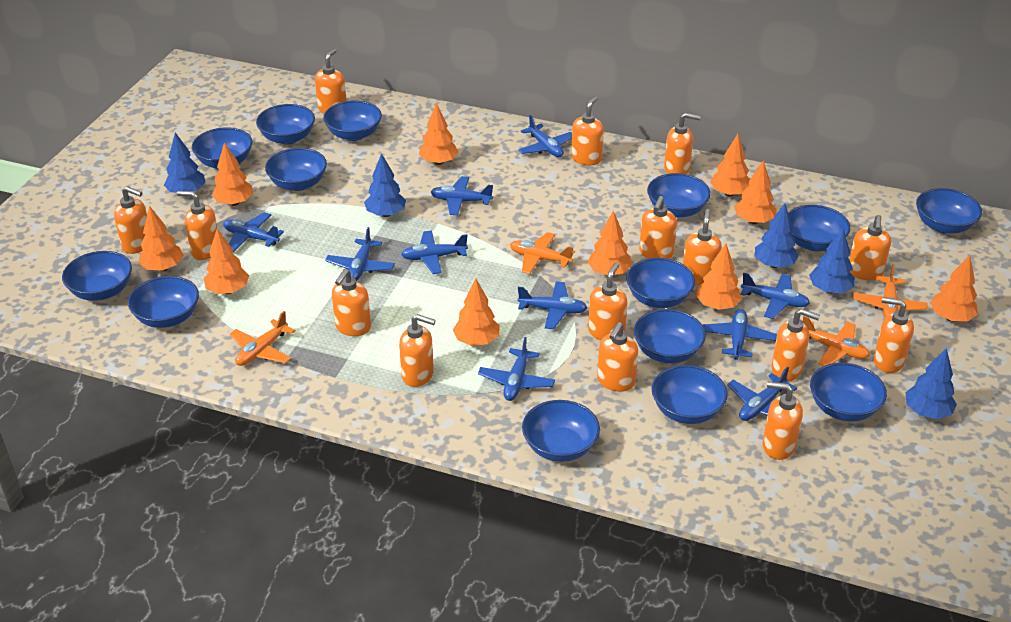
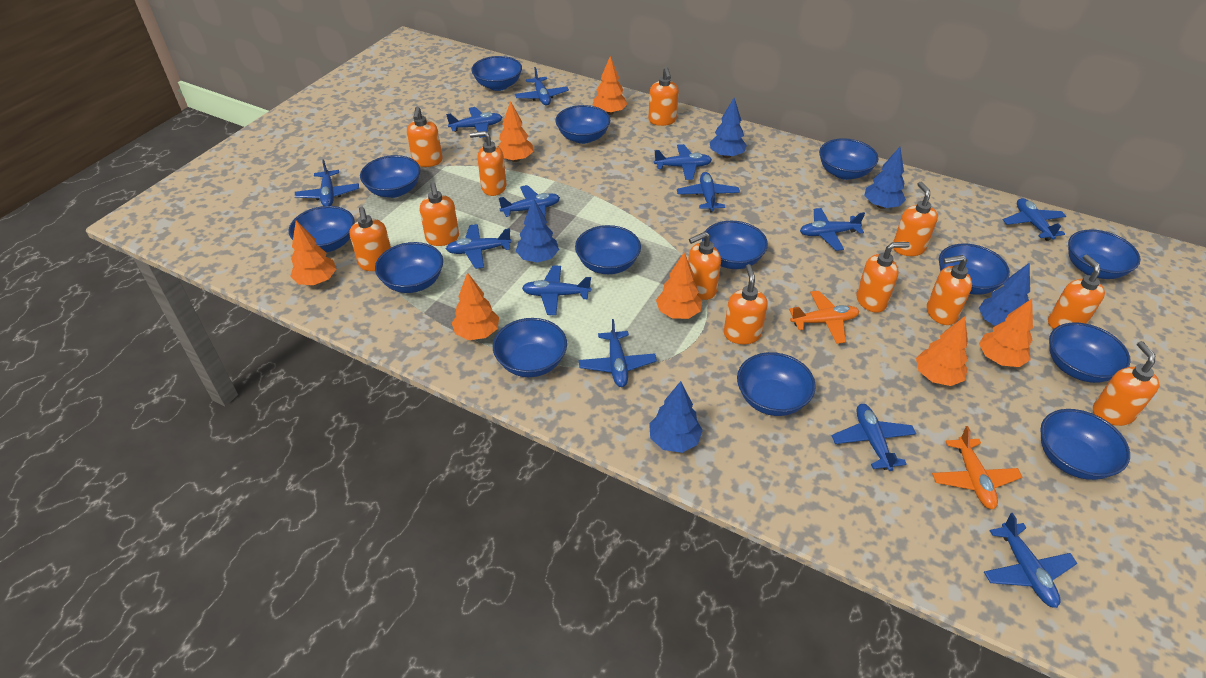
blue plane: 10 -> 13
orange plane: 4 -> 2
orange soap dispenser: 15 -> 12
orange tree: 10 -> 7

